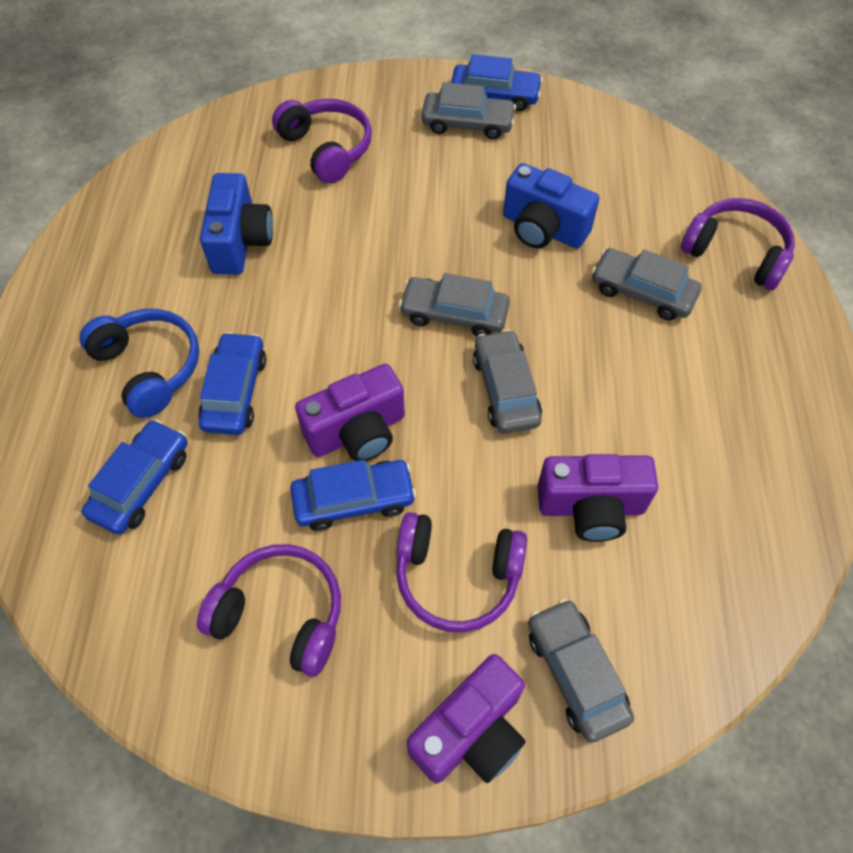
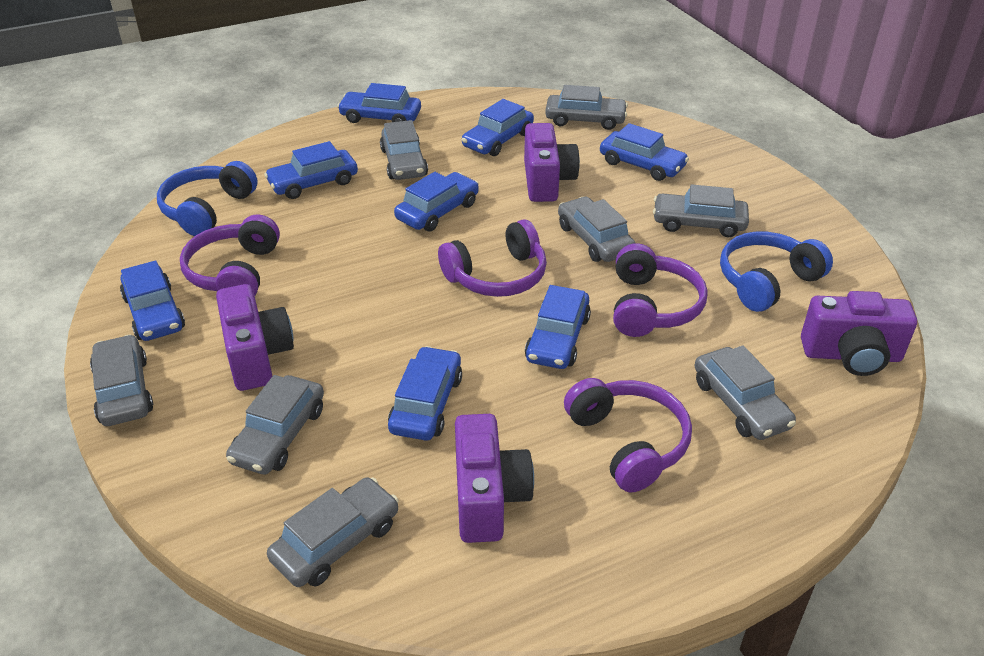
blue camera: 2 -> 0
blue car: 4 -> 8
blue headphones: 1 -> 2
grey car: 5 -> 8
purple camera: 3 -> 4

